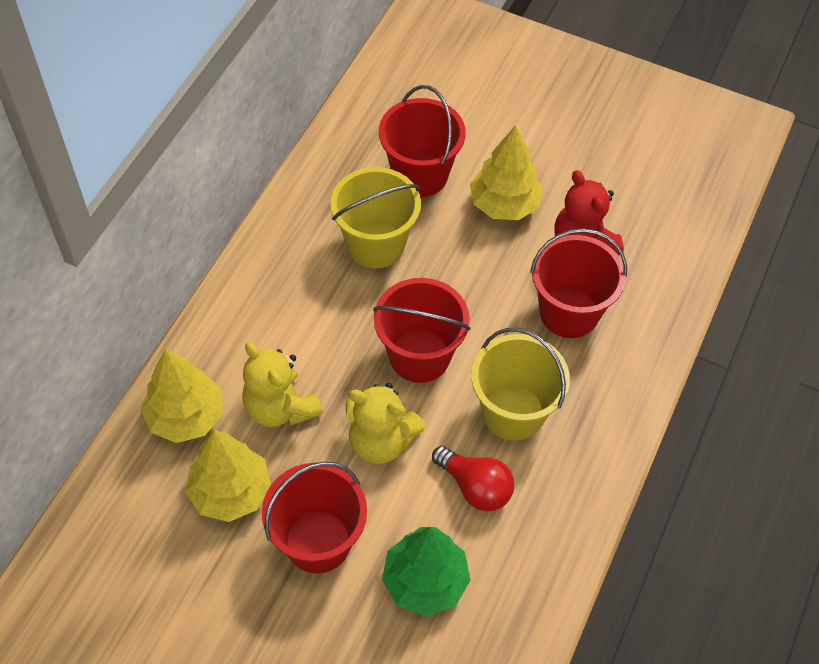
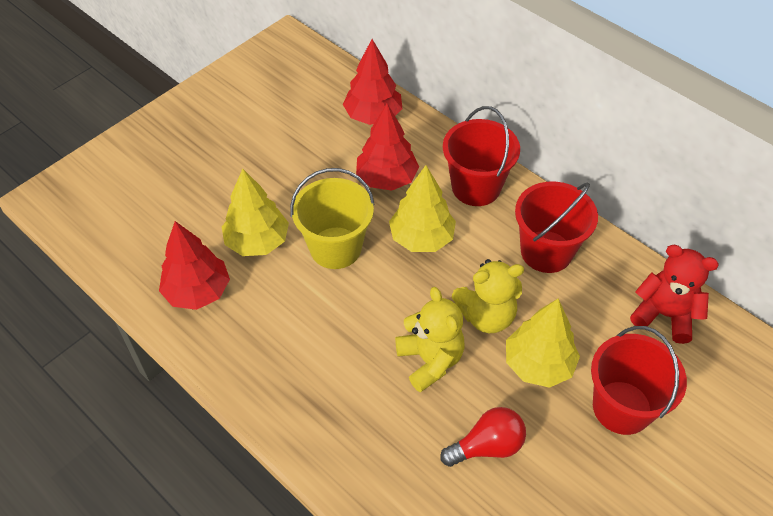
green tree: 1 -> 0
red bucket: 4 -> 3
red tree: 0 -> 3
yellow bucket: 2 -> 1

